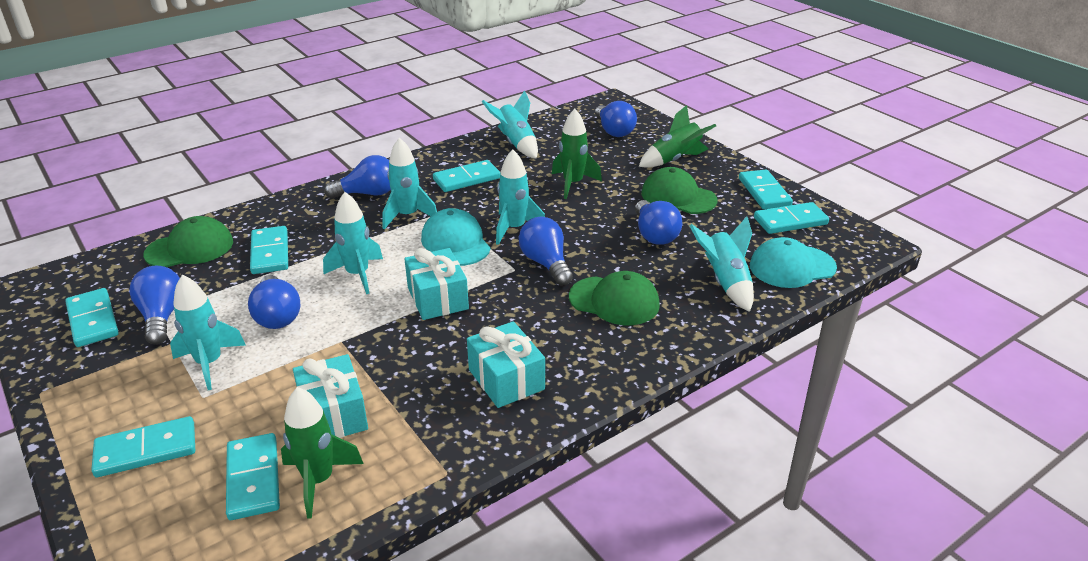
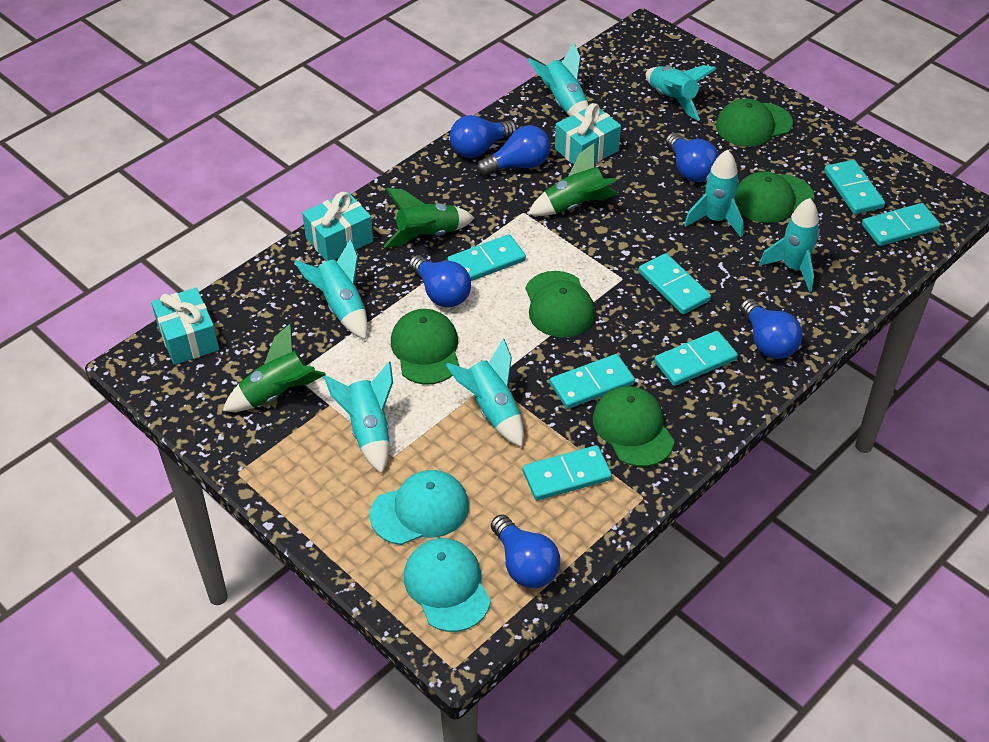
green cap: 3 -> 5
turquoise rocket: 6 -> 7

